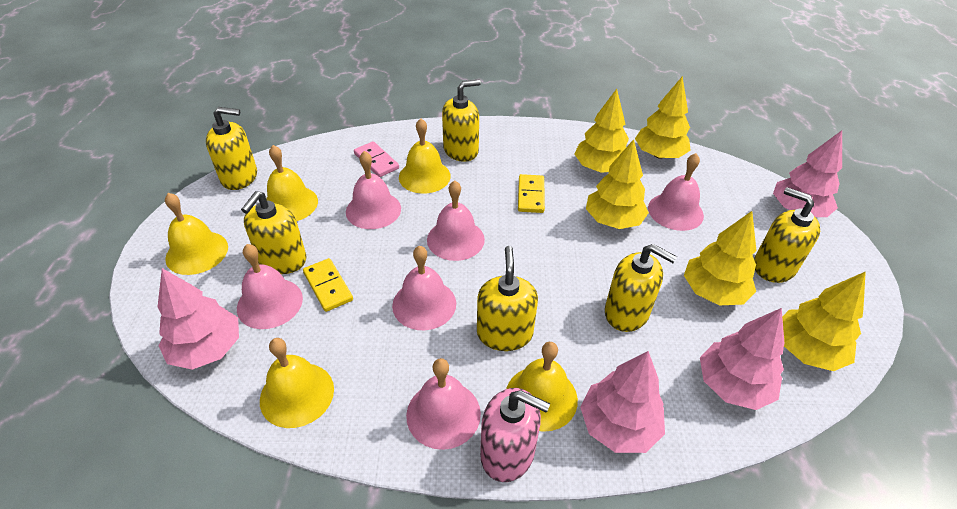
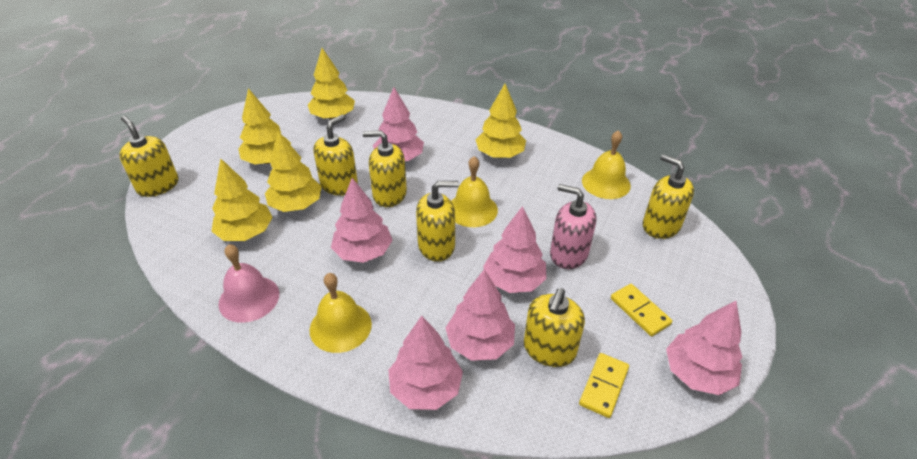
pink bell: 6 -> 1
pink domino: 1 -> 0
pink tree: 4 -> 6
yellow bell: 5 -> 3

